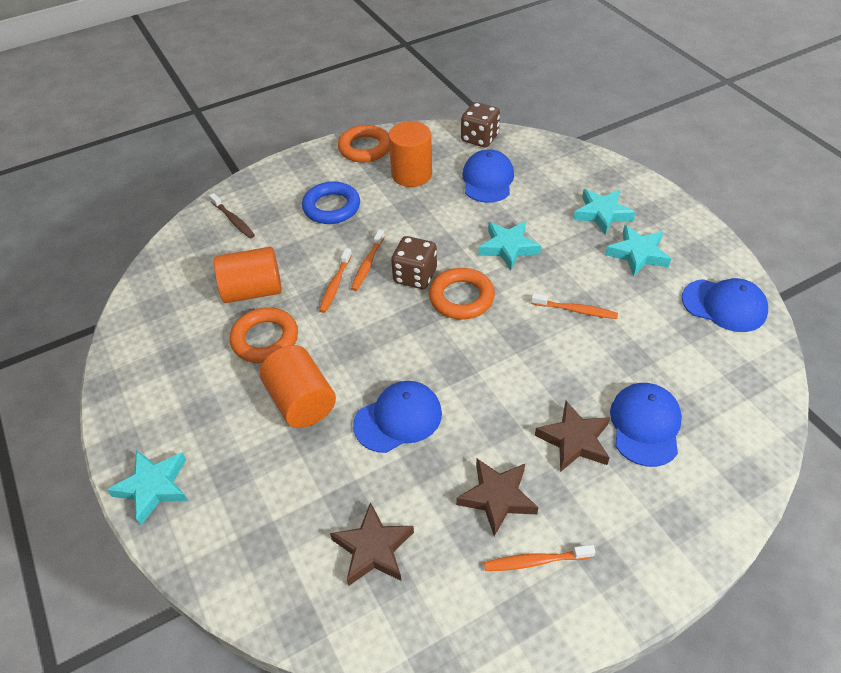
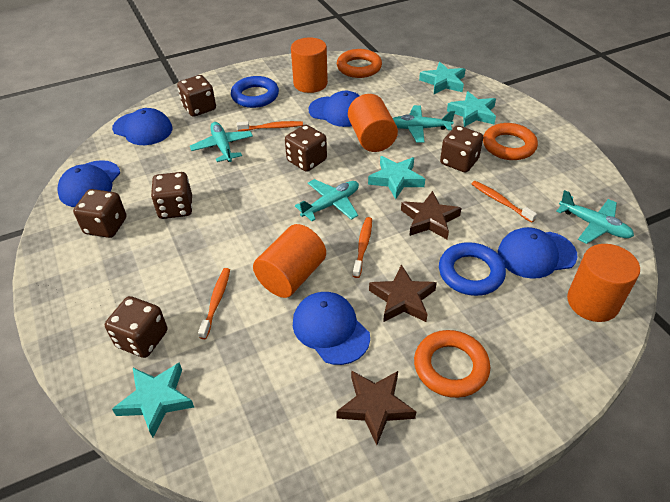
blue cap: 4 -> 5
blue ring: 1 -> 2
brown dice: 2 -> 6
brown toothbrush: 1 -> 0
orange cylinder: 3 -> 4
turquoise plane: 0 -> 4

